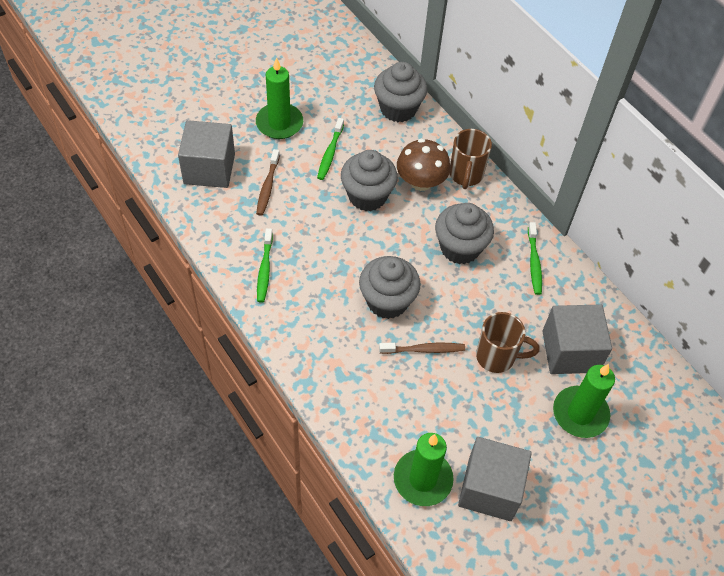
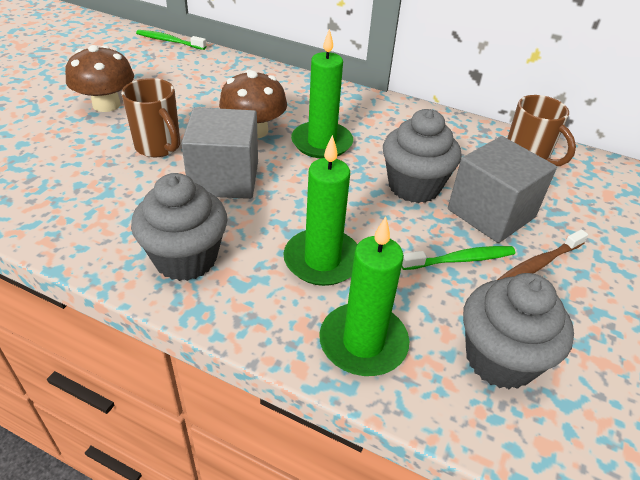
brown mushroom: 1 -> 2
brown toothbrush: 2 -> 1
green toothbrush: 3 -> 2
grey cube: 3 -> 2
grey cupcake: 4 -> 3

